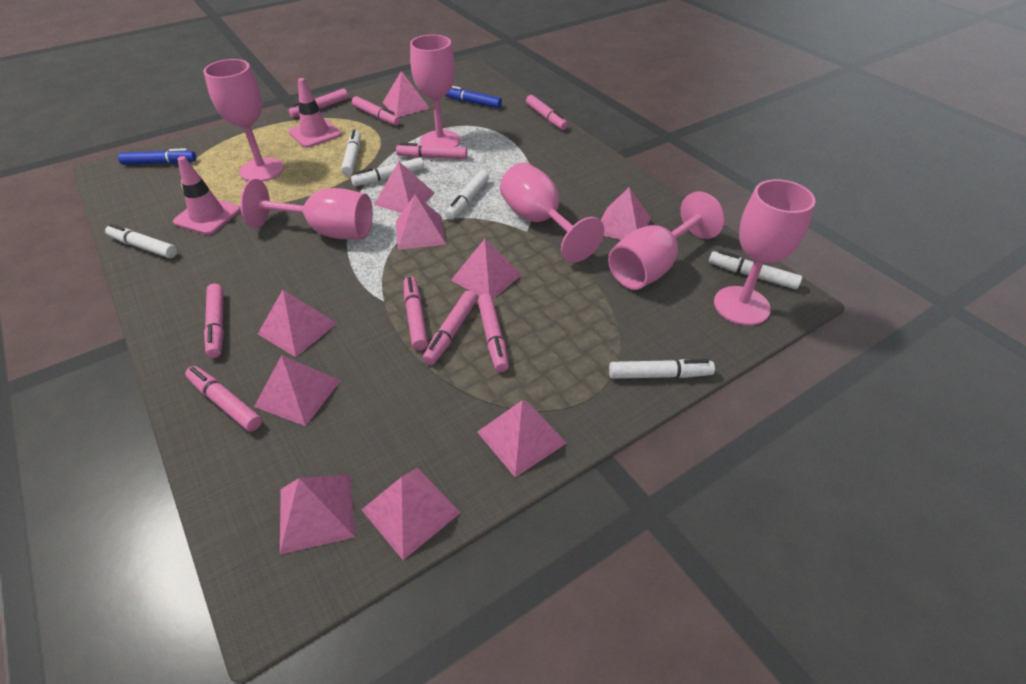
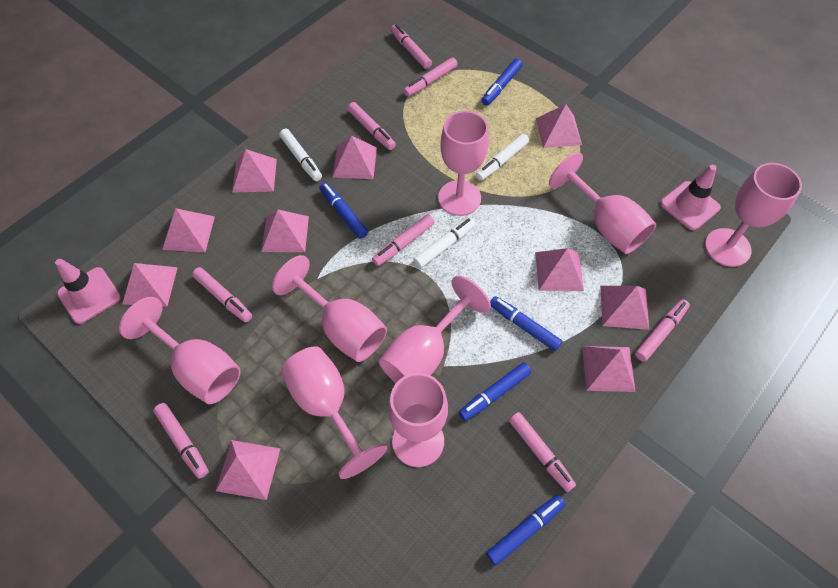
blue marker: 2 -> 5
pink goblet: 6 -> 8
pink marker: 9 -> 8
white marker: 6 -> 3

